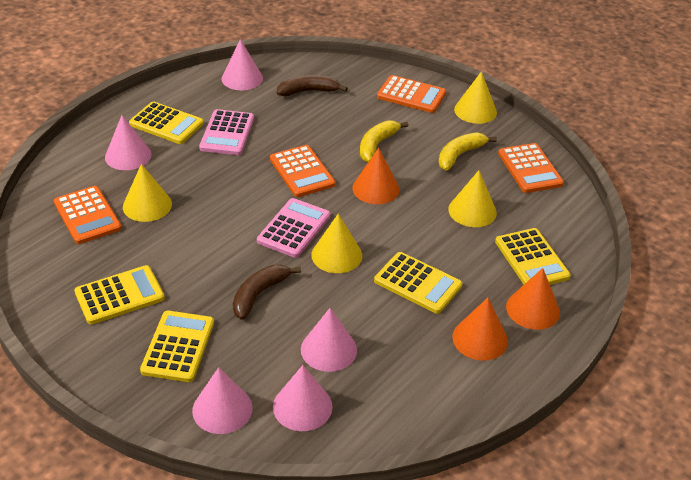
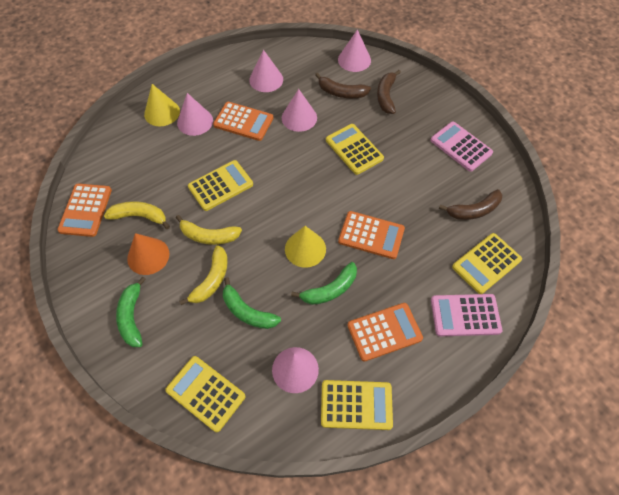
brown banana: 2 -> 3
green banana: 0 -> 3
orange cone: 3 -> 1
yellow banana: 2 -> 3
yellow cone: 4 -> 2

